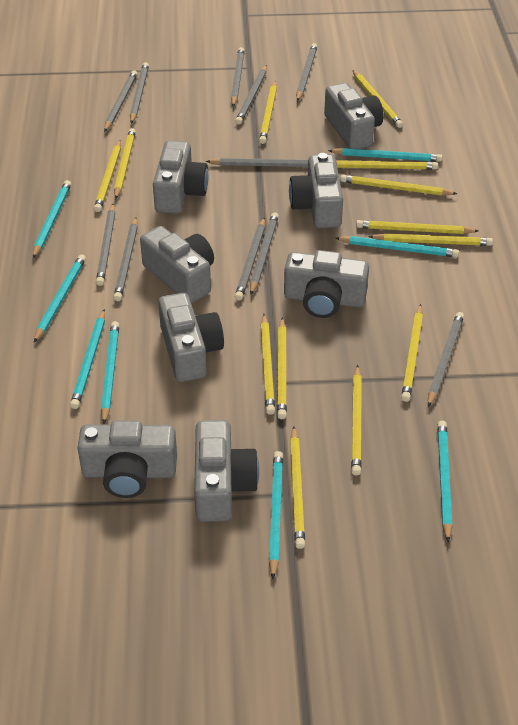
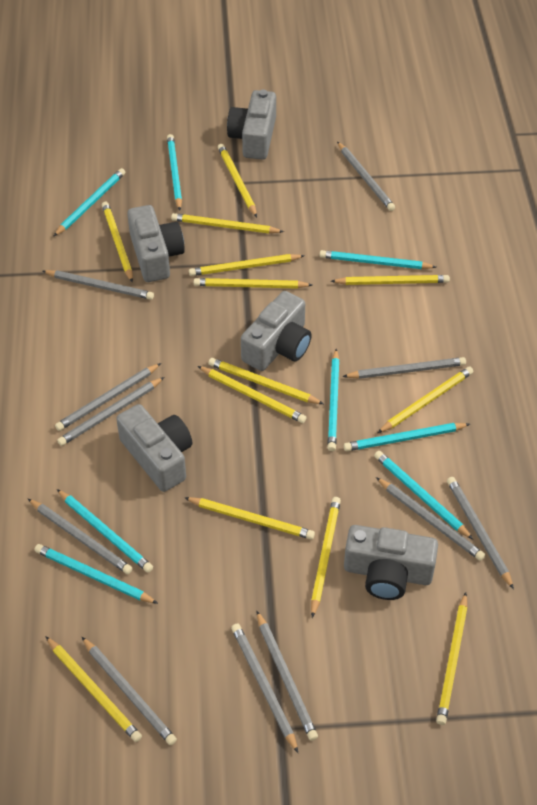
grey camera: 8 -> 5

